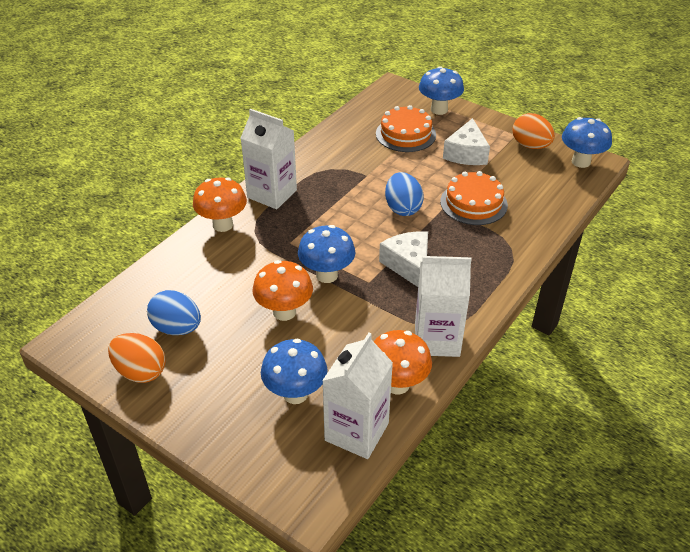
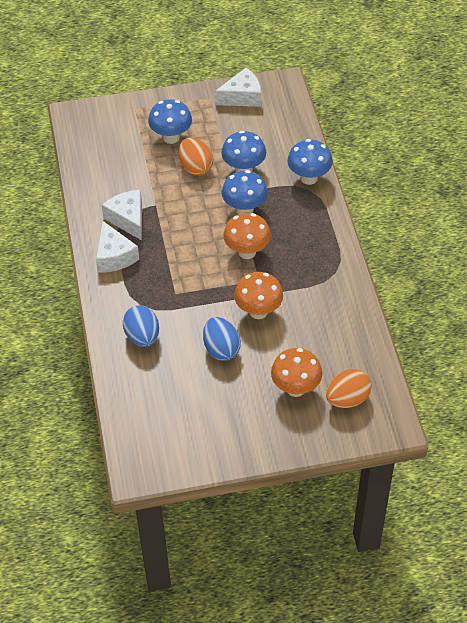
orange cake: 2 -> 0
white carton: 3 -> 0
white cheese: 2 -> 3

